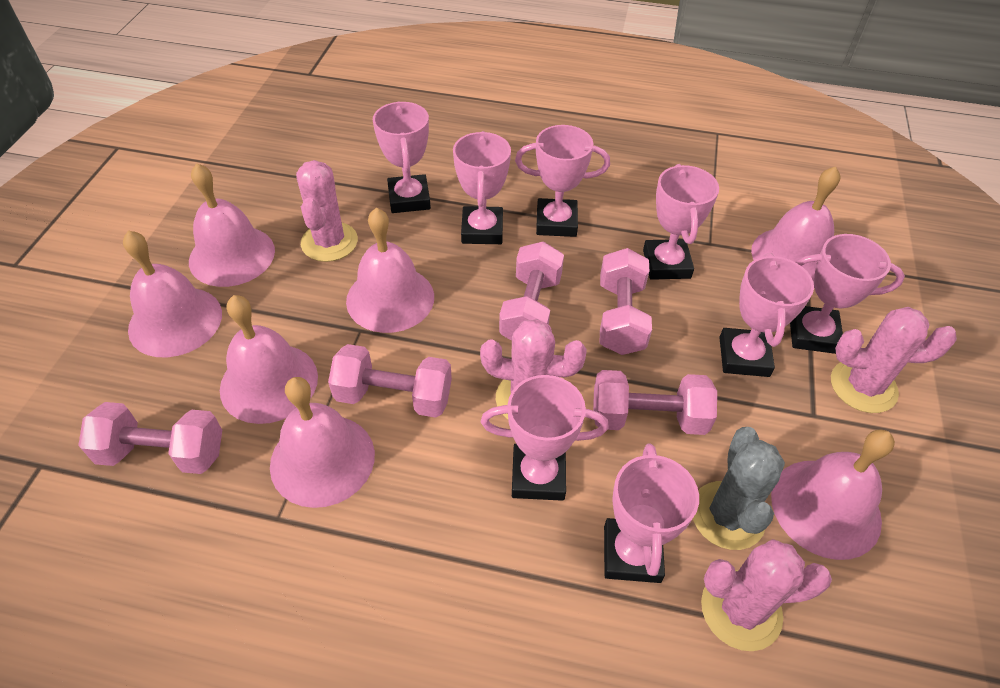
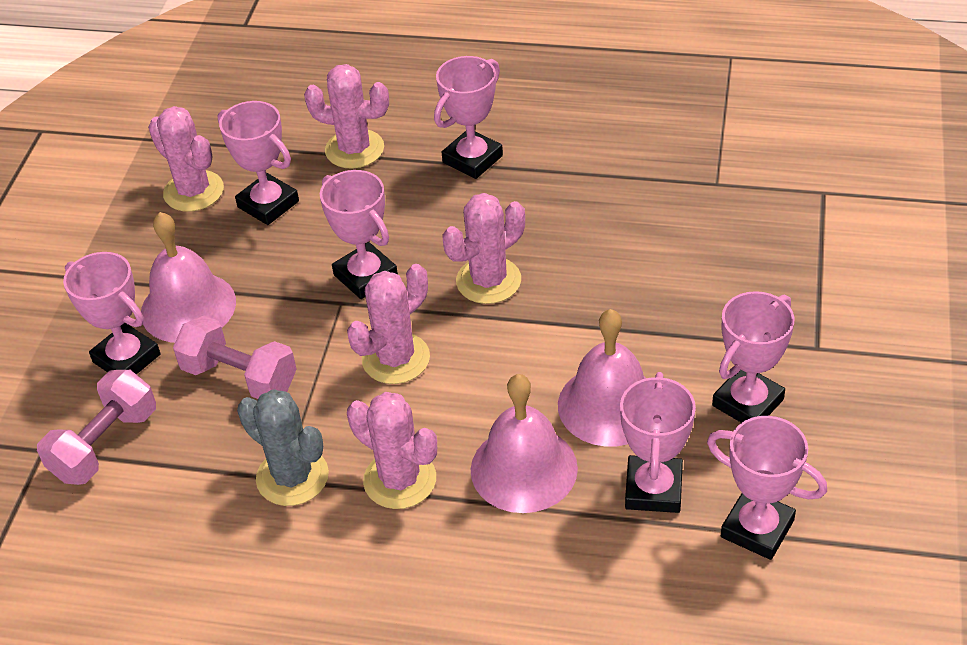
pink bell: 7 -> 3
pink cactus: 4 -> 5
pink dumbbell: 5 -> 2
pink trophy: 8 -> 7

